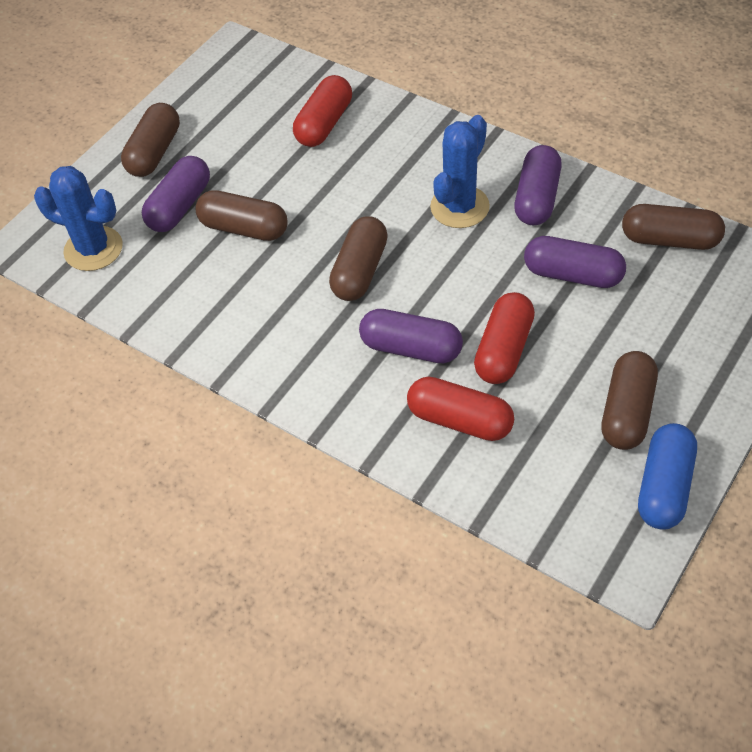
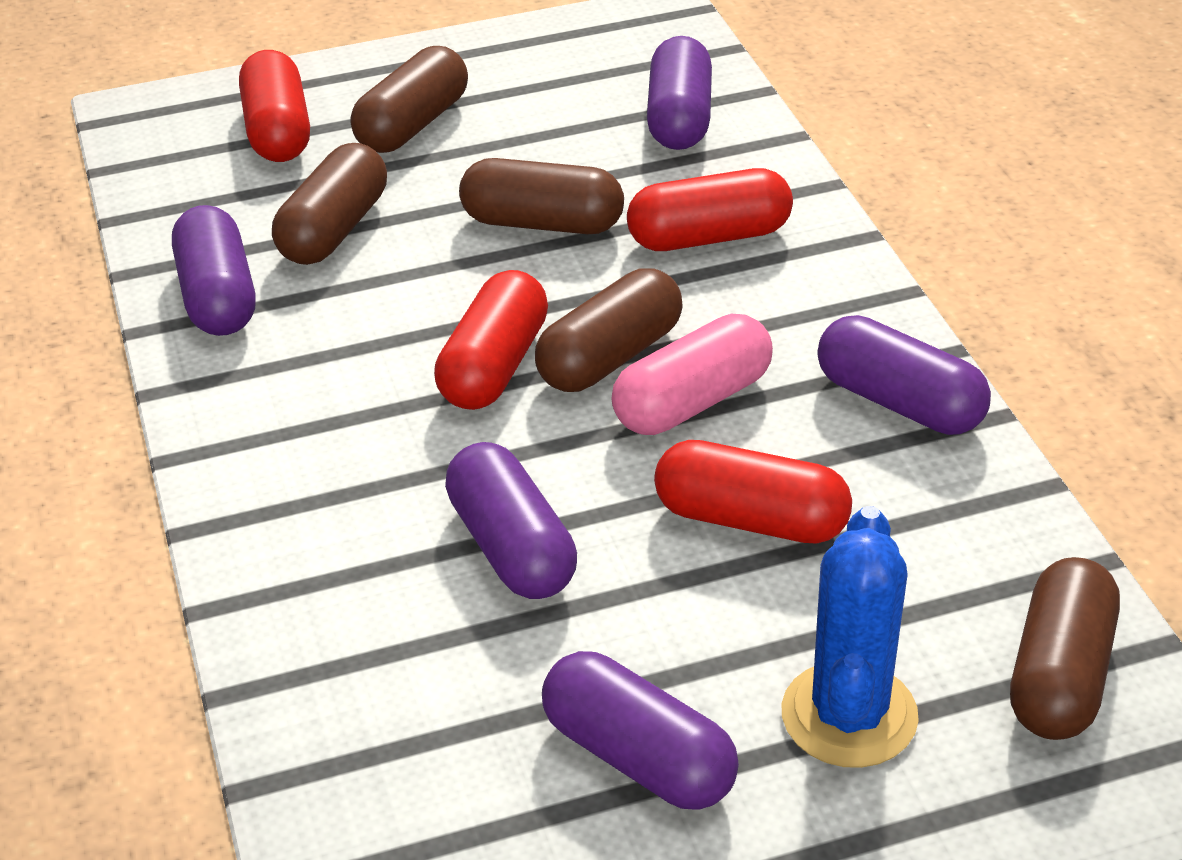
blue cactus: 2 -> 1
blue capsule: 1 -> 0
pink capsule: 0 -> 1
purple capsule: 4 -> 5
red capsule: 3 -> 4

